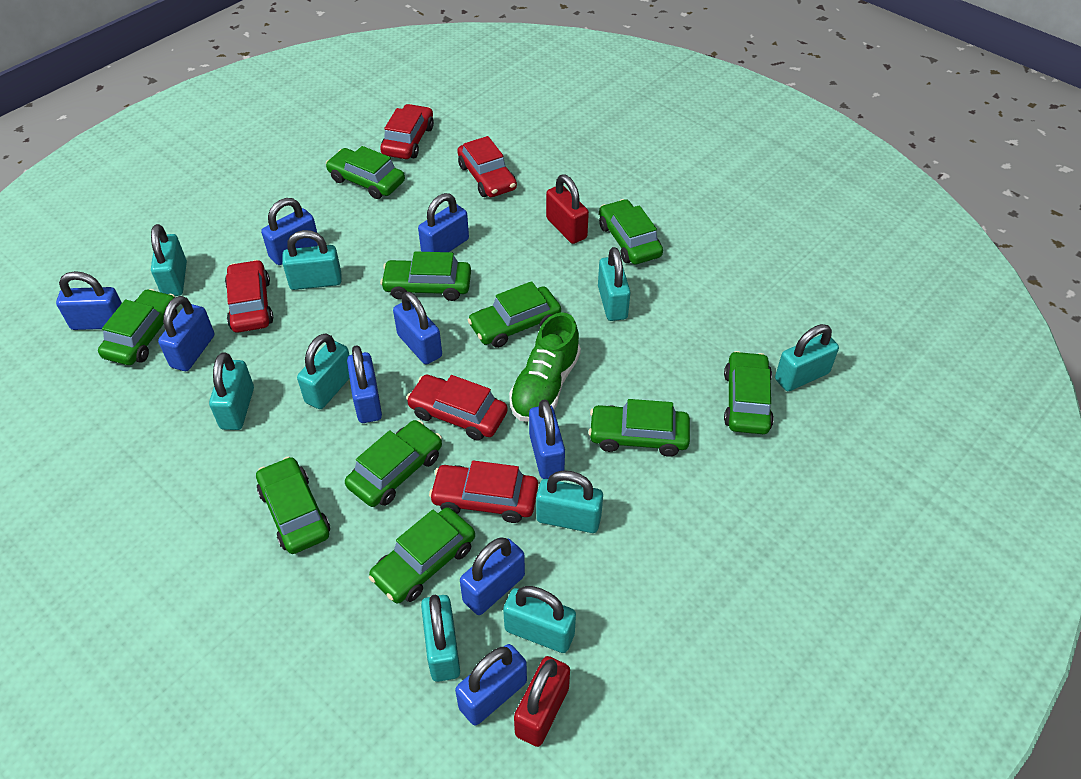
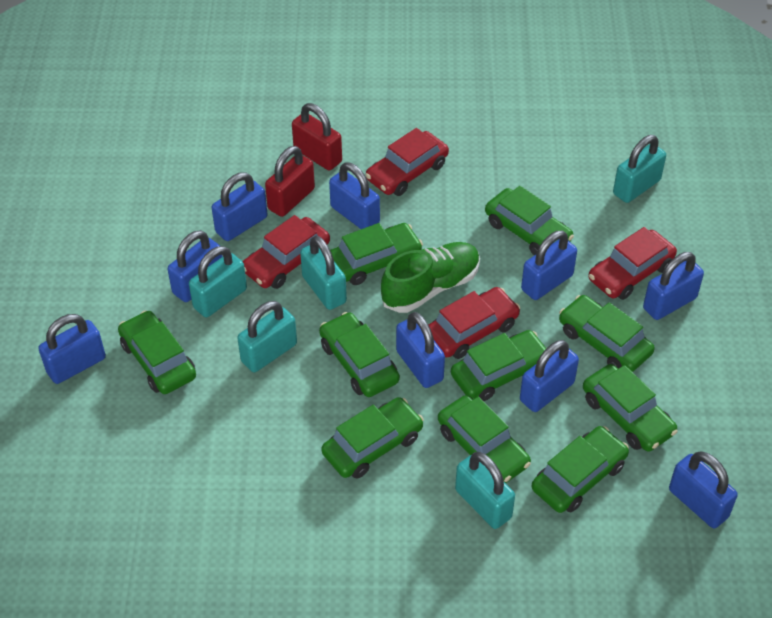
red car: 5 -> 4
turquoise padlock: 9 -> 5

